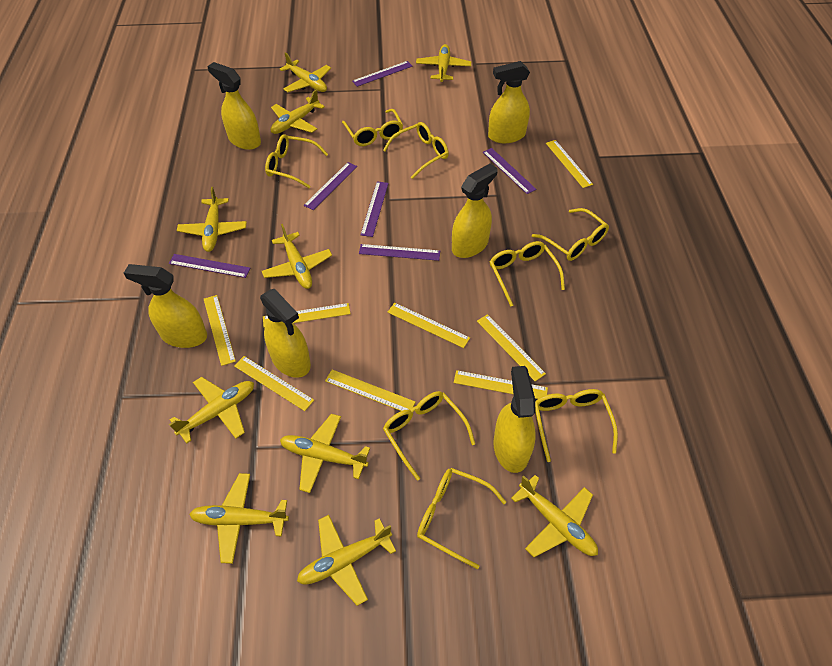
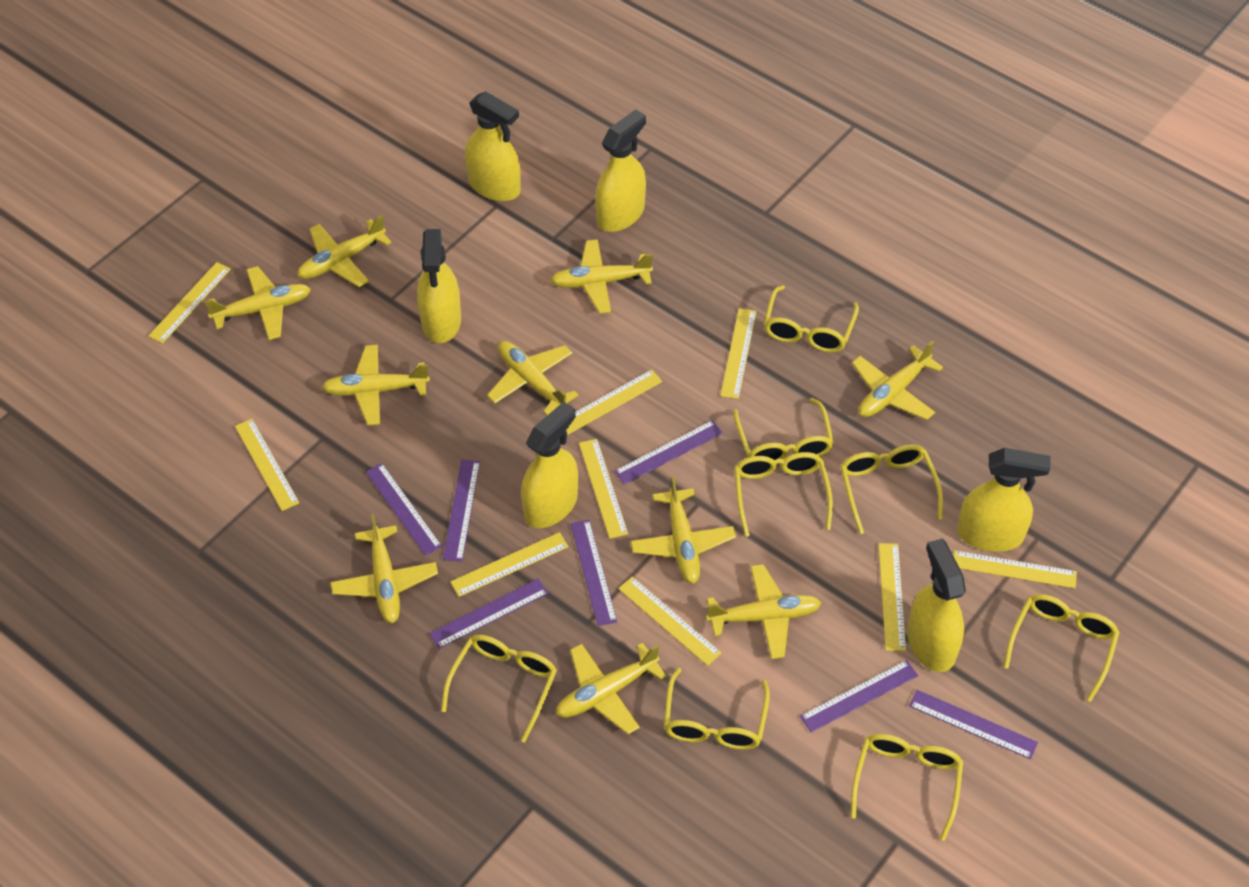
purple ruler: 6 -> 7
yellow ruler: 8 -> 9

